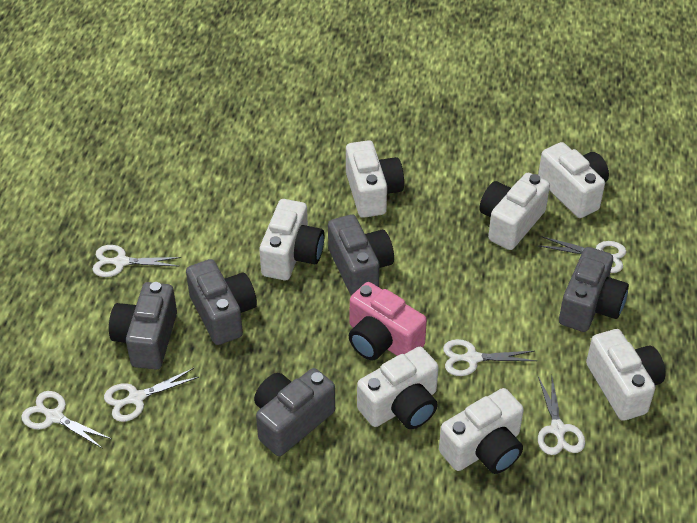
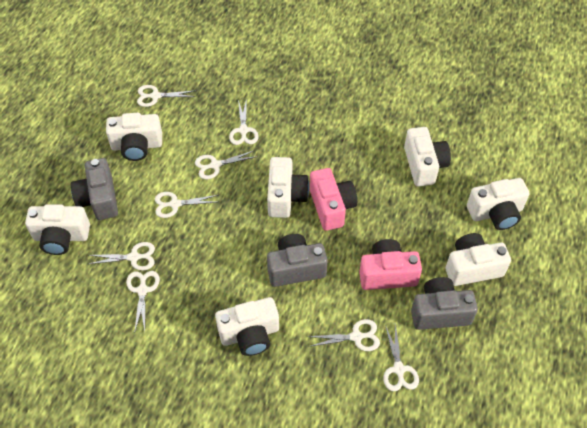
grey camera: 5 -> 3
pink camera: 1 -> 2
white scissors: 6 -> 8

